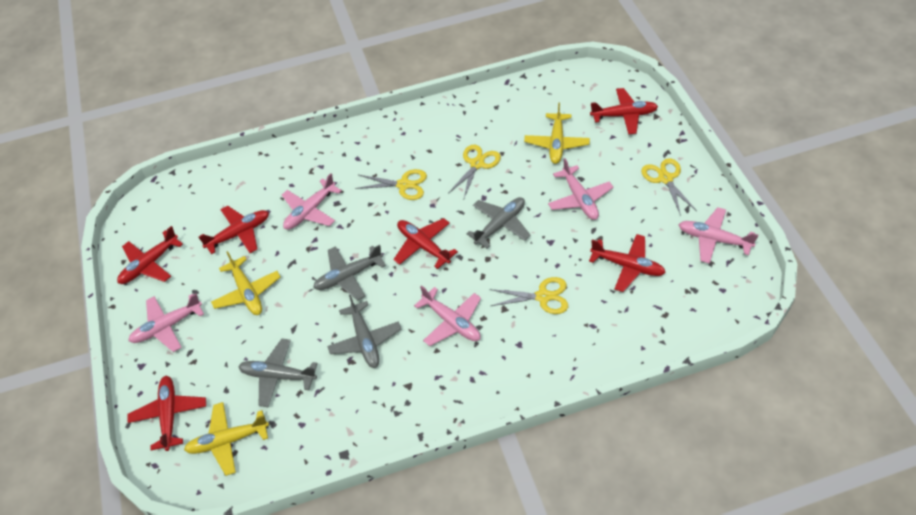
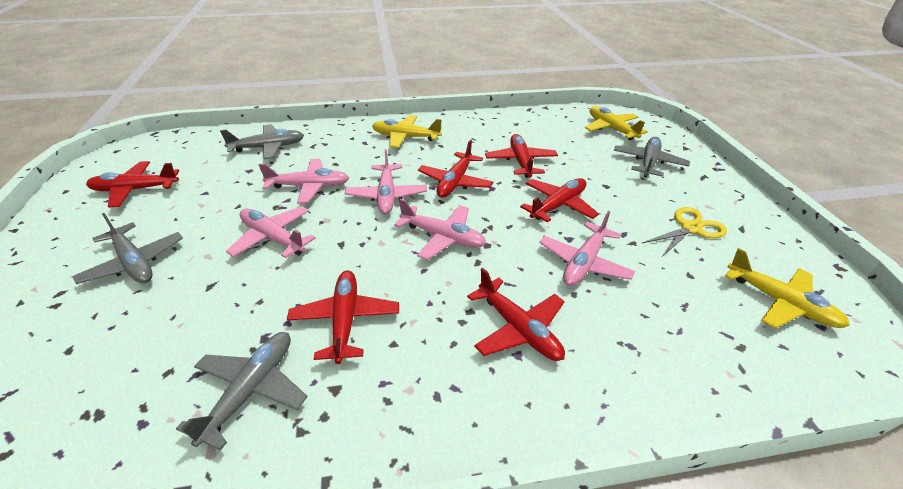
yellow scissors: 4 -> 1

